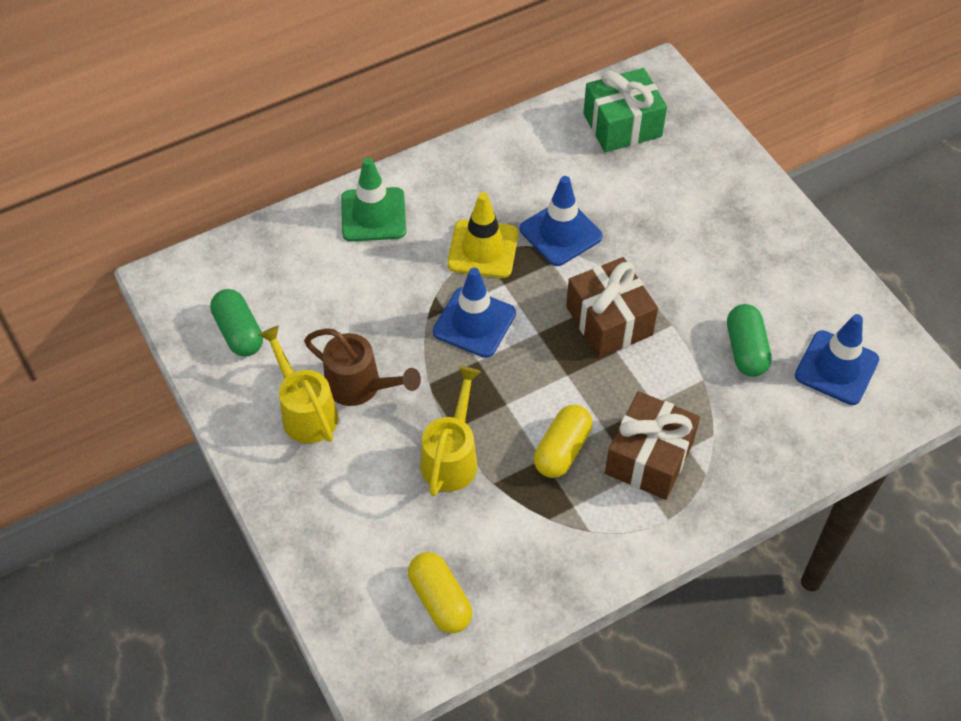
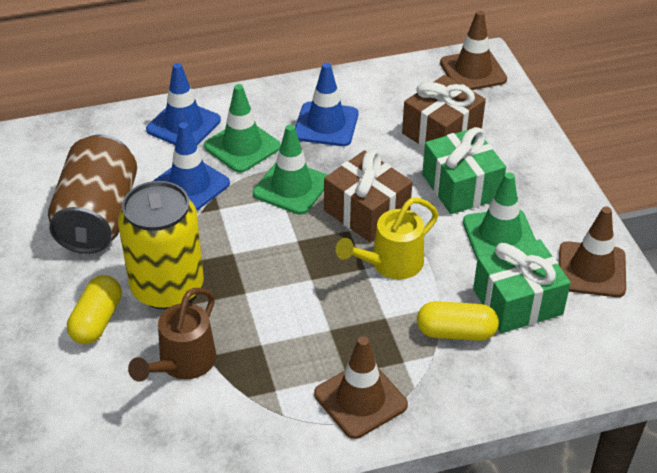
brown can: 0 -> 1
brown traffic cone: 0 -> 3
green capsule: 2 -> 0
green gift: 1 -> 2
green traffic cone: 1 -> 3
yellow can: 0 -> 1
yellow traffic cone: 1 -> 0
yellow watering can: 2 -> 1

